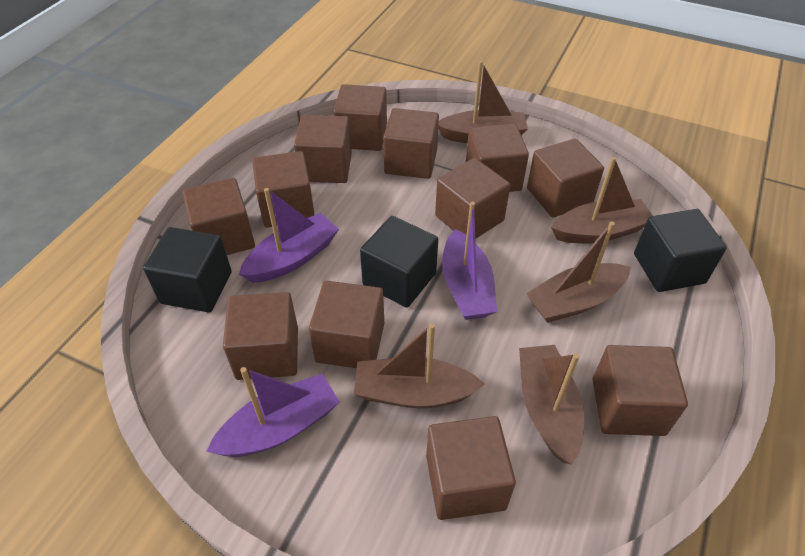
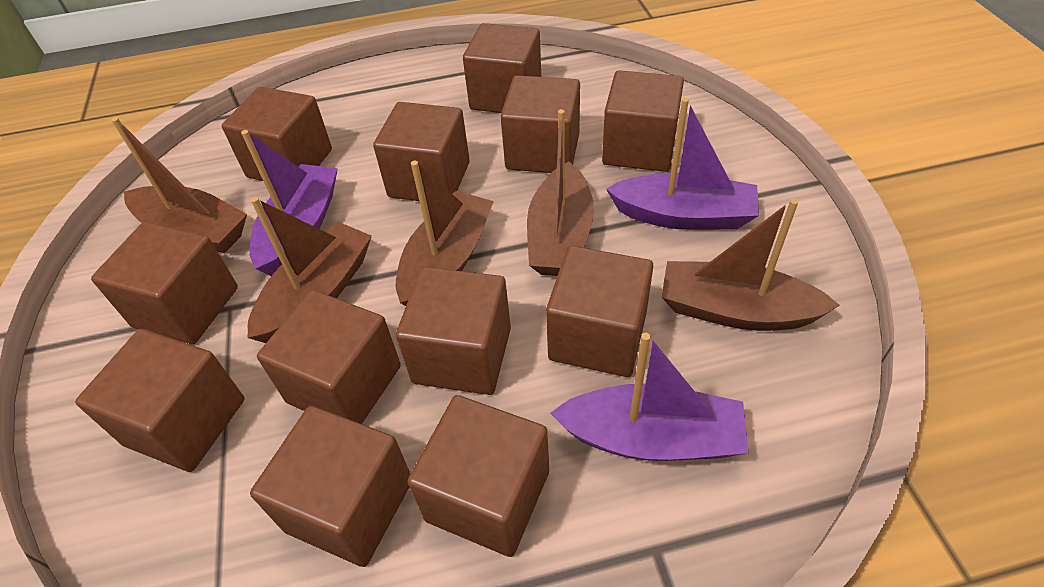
black cube: 3 -> 0

